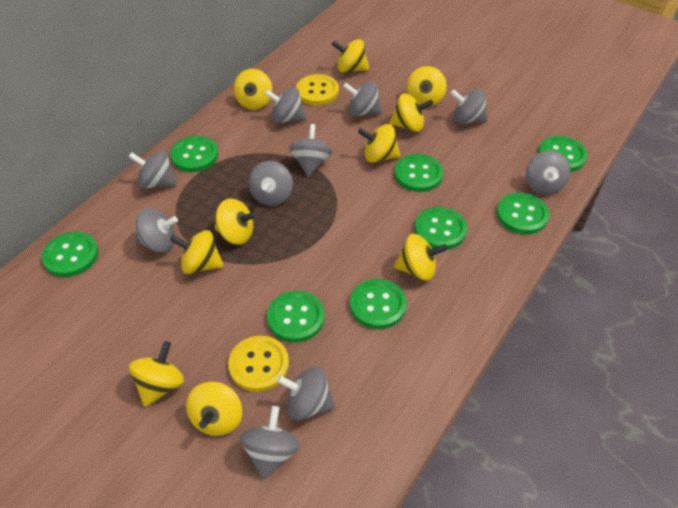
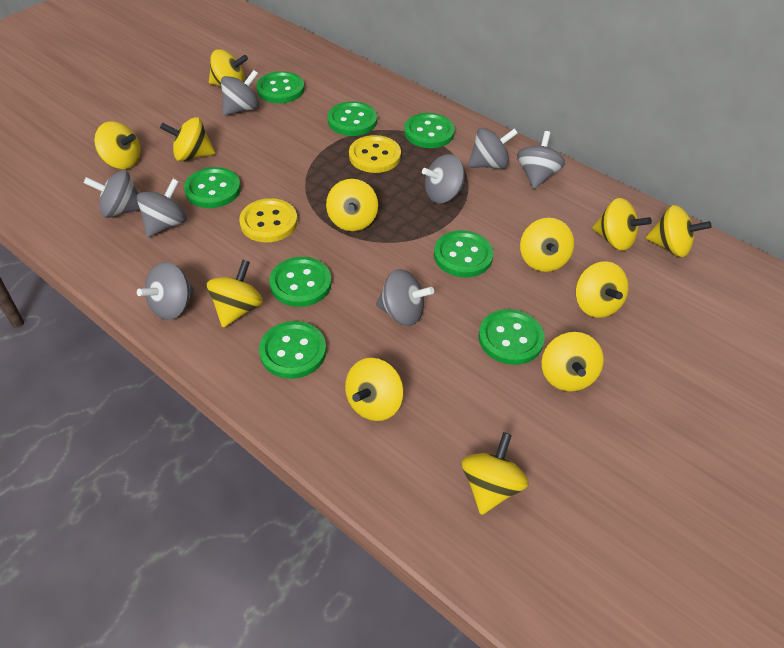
grey spinning top: 10 -> 8
yellow spinning top: 10 -> 12

